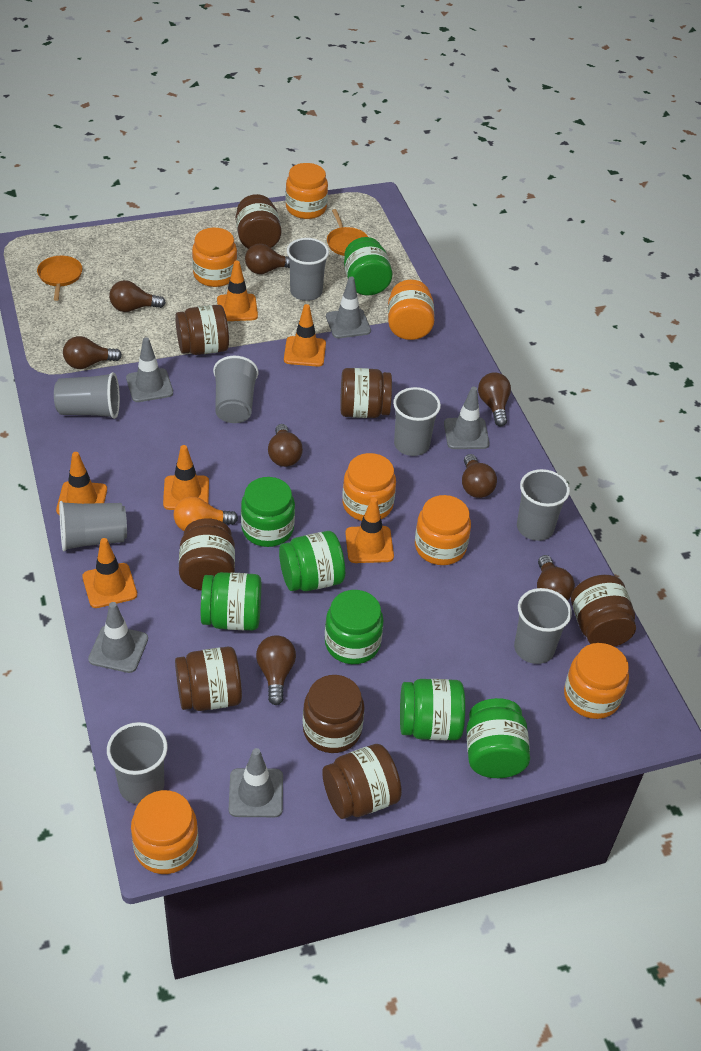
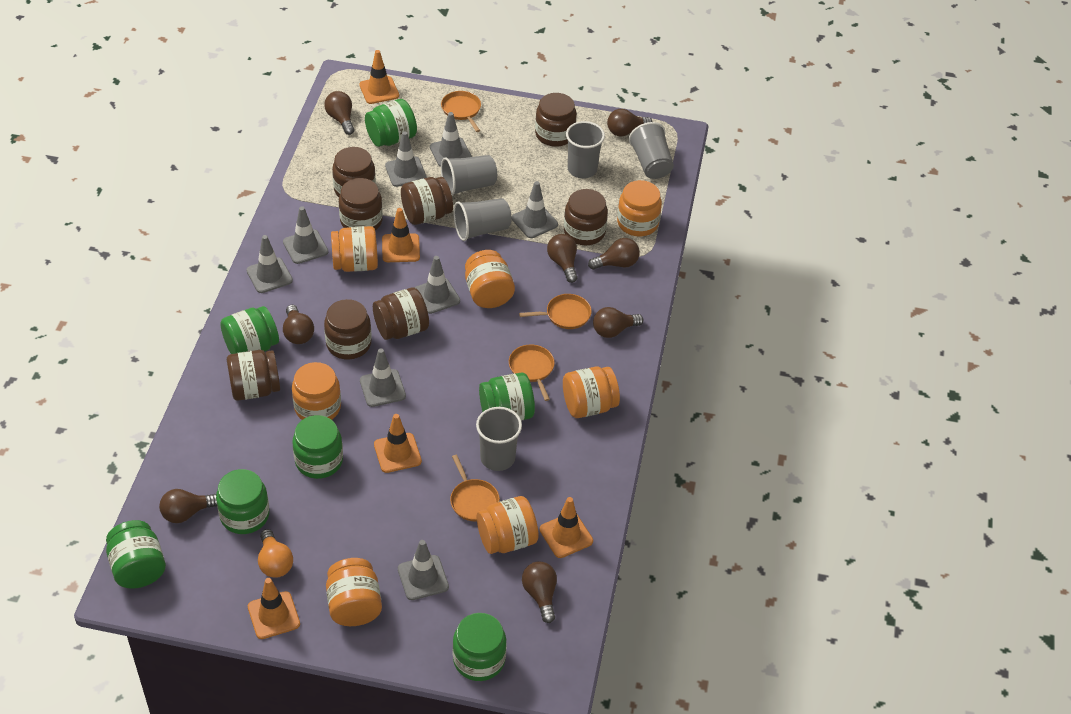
grey cup: 8 -> 5
grey traffic cone: 5 -> 8
orange pan: 2 -> 4
orange traffic cone: 6 -> 5

